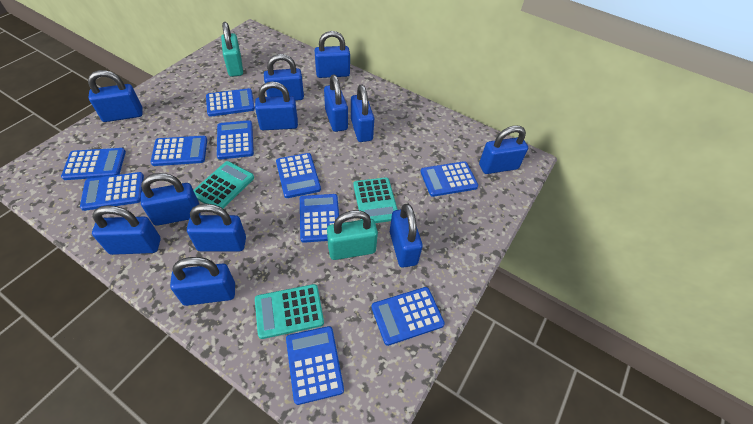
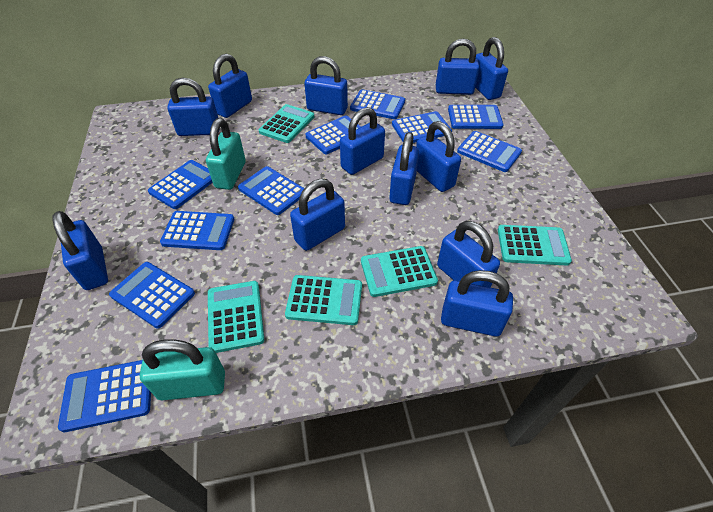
turquoise calculator: 3 -> 5

